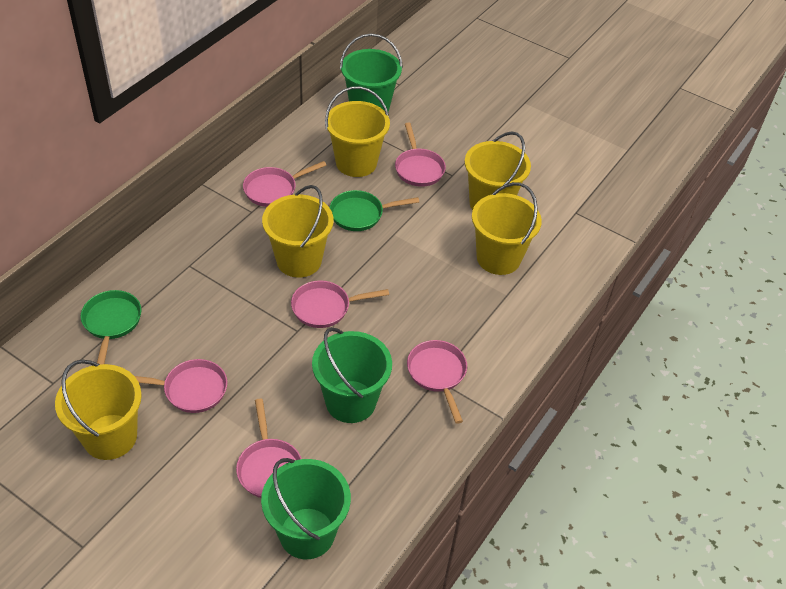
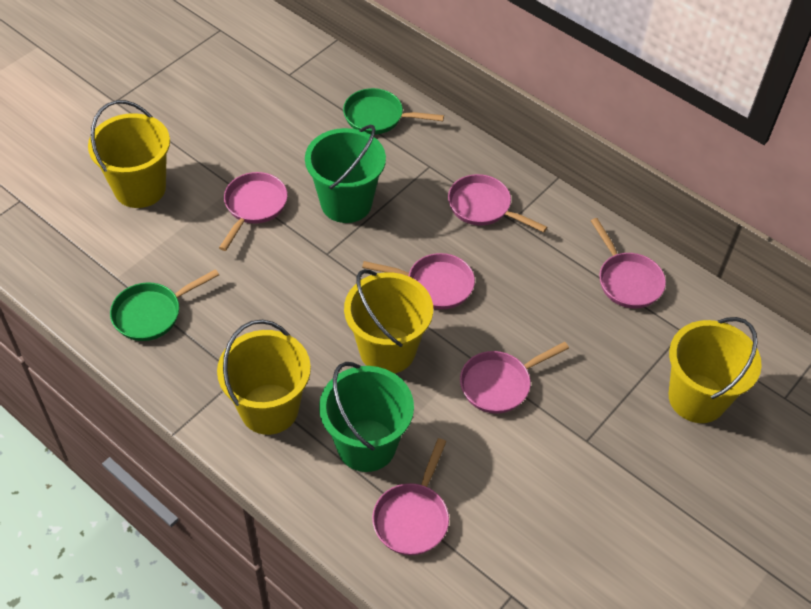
green bucket: 3 -> 2
yellow bucket: 5 -> 4

